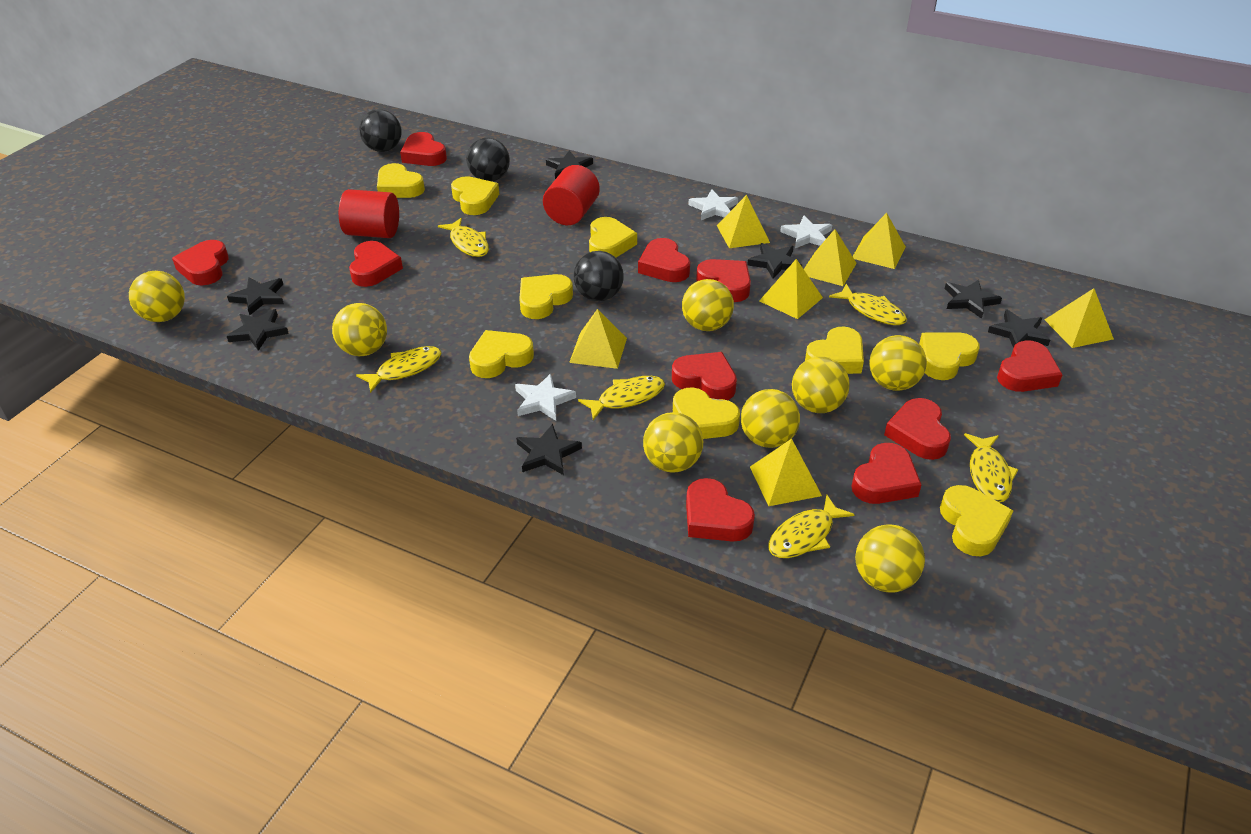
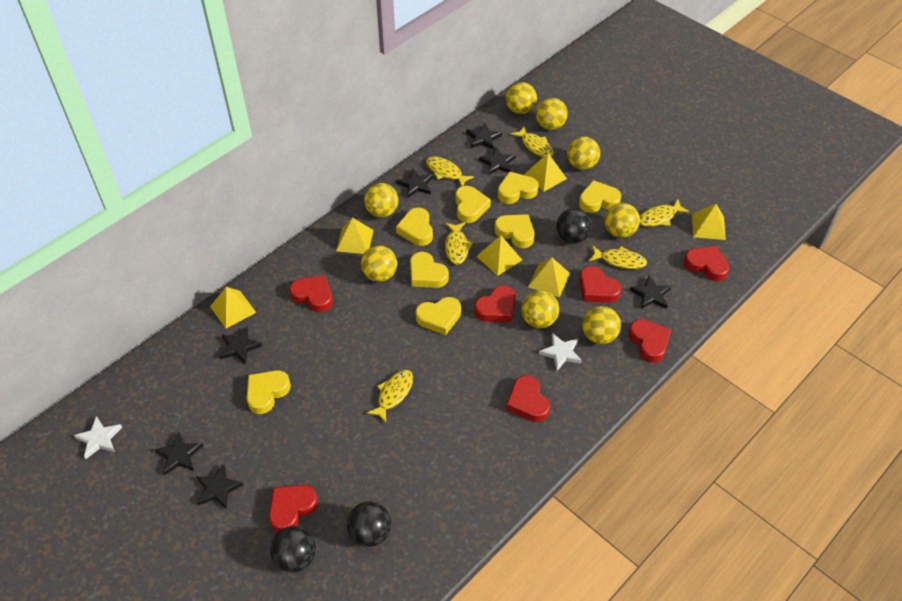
red cylinder: 2 -> 0
red heart: 10 -> 7
white star: 3 -> 2
yellow heart: 9 -> 8
yellow pyramid: 7 -> 6

